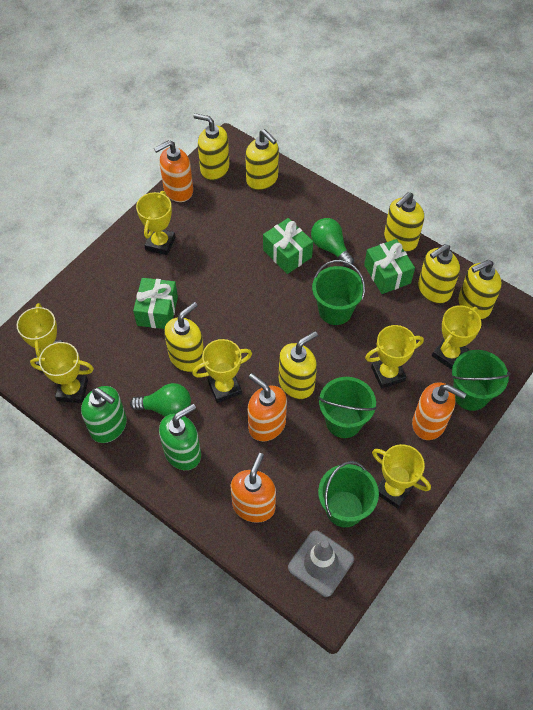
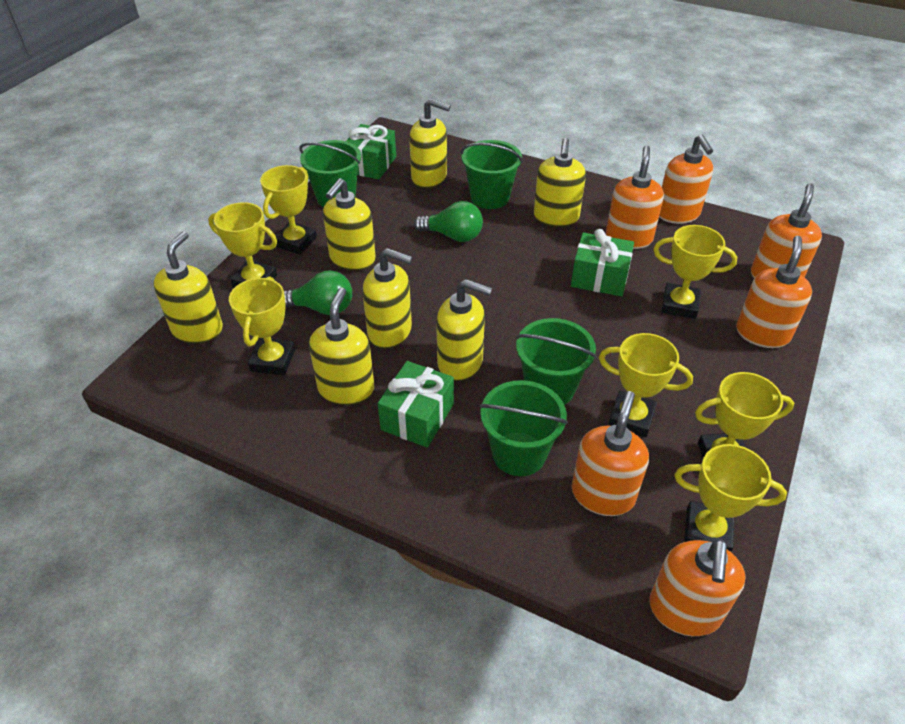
green soap dispenser: 2 -> 0
grey traffic cone: 1 -> 0
orange soap dispenser: 4 -> 6

